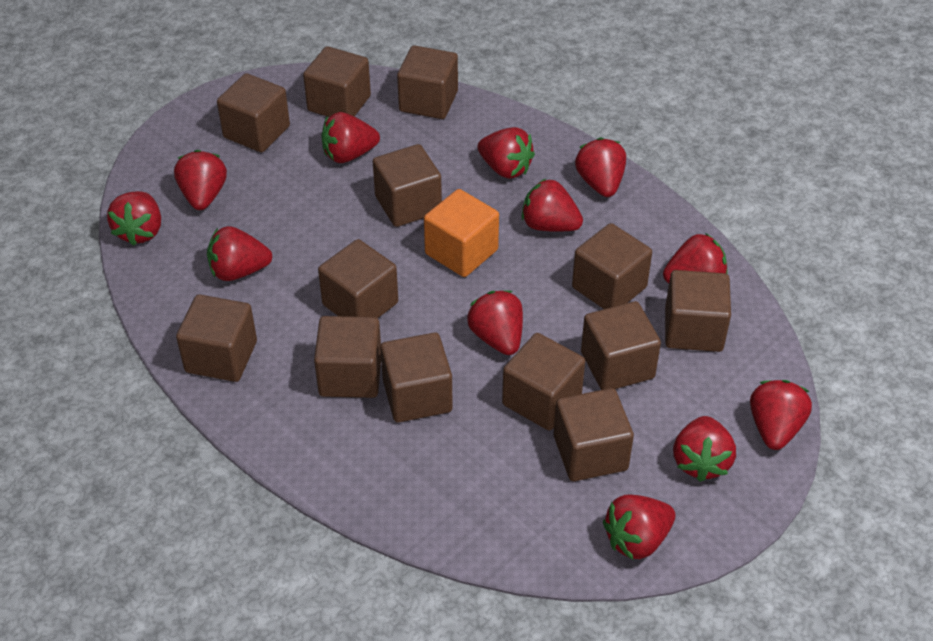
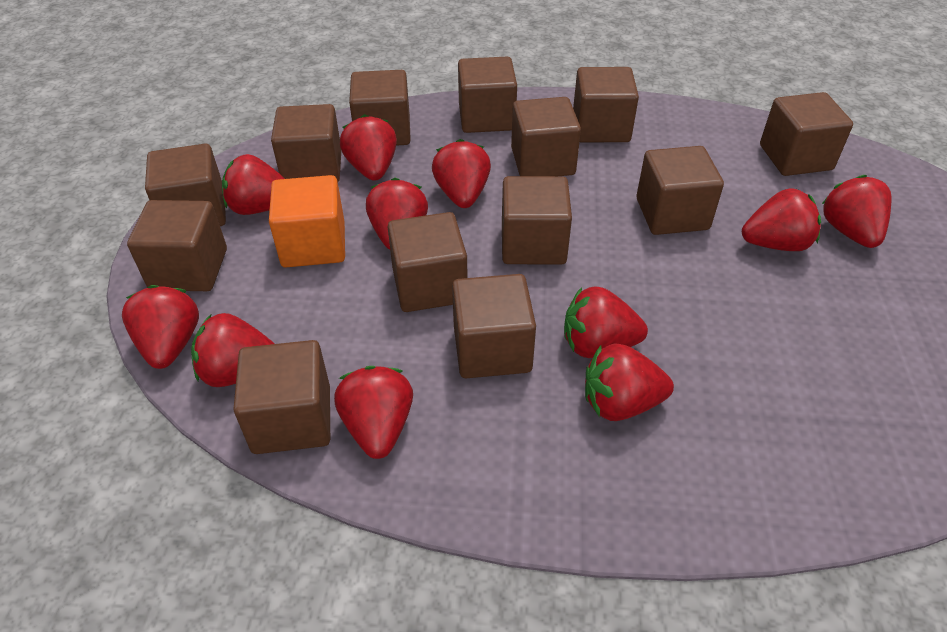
red strawberry: 12 -> 11

